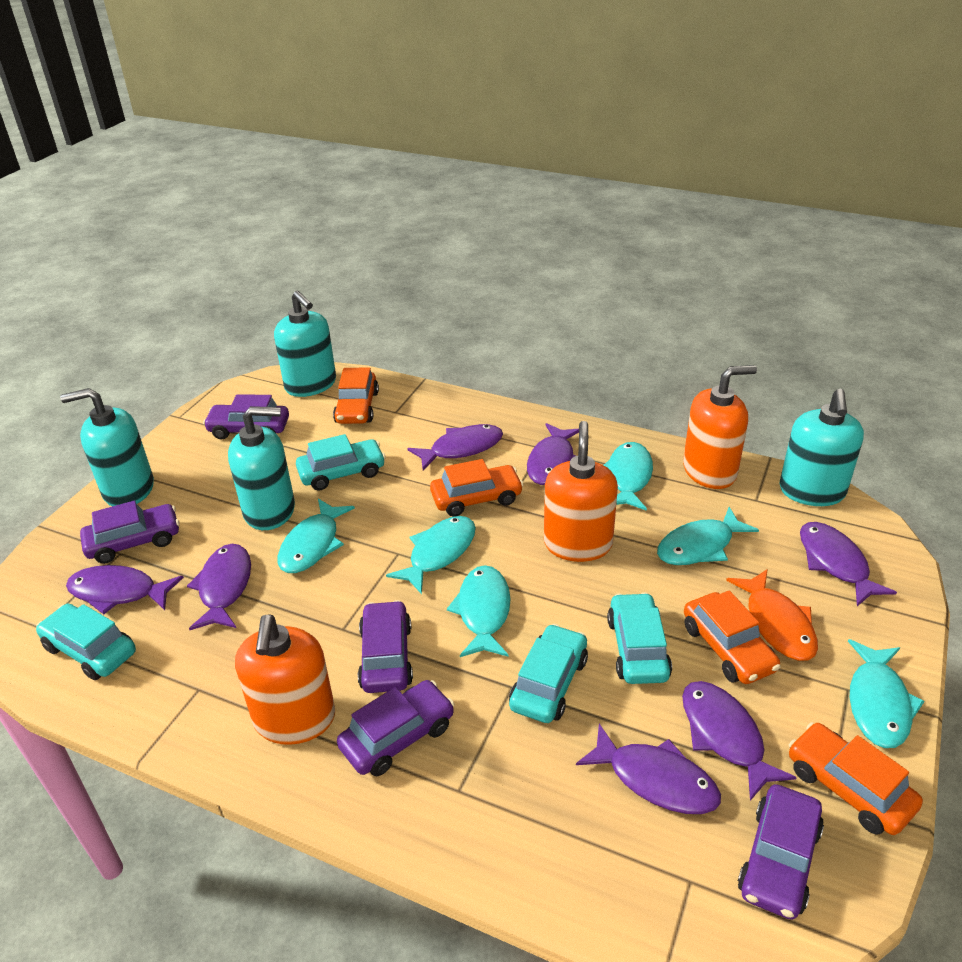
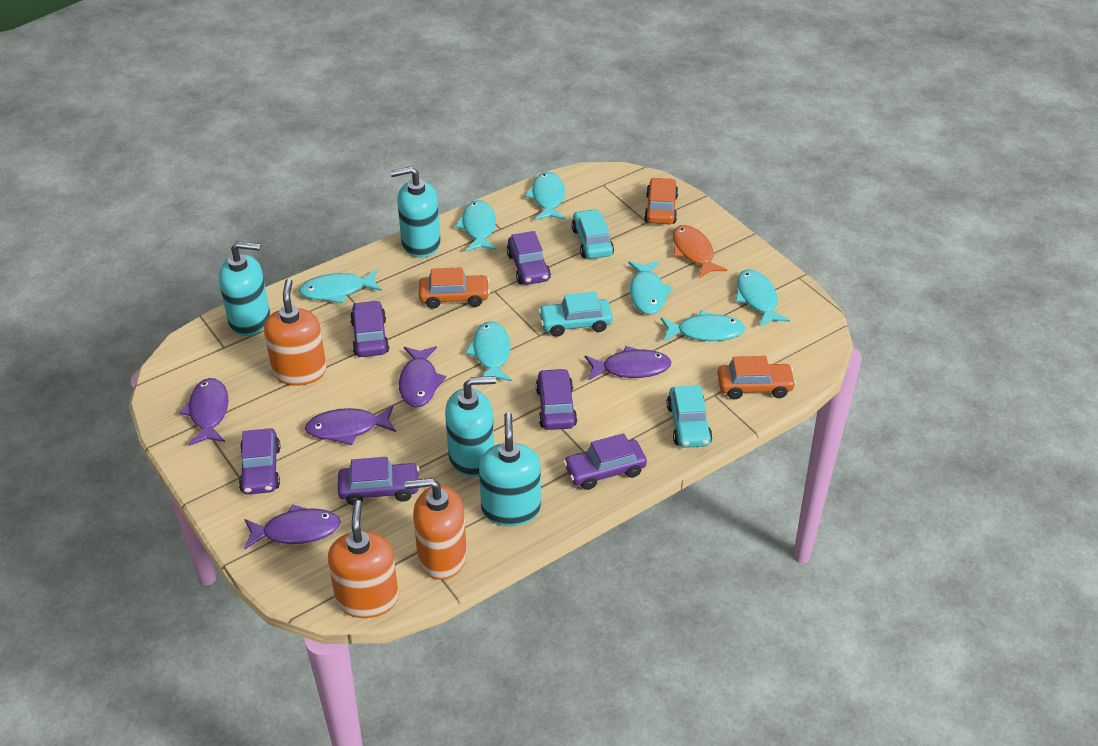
orange car: 4 -> 3
purple car: 5 -> 6
purple fish: 7 -> 5
turquoise car: 4 -> 3
turquoise fish: 6 -> 7

